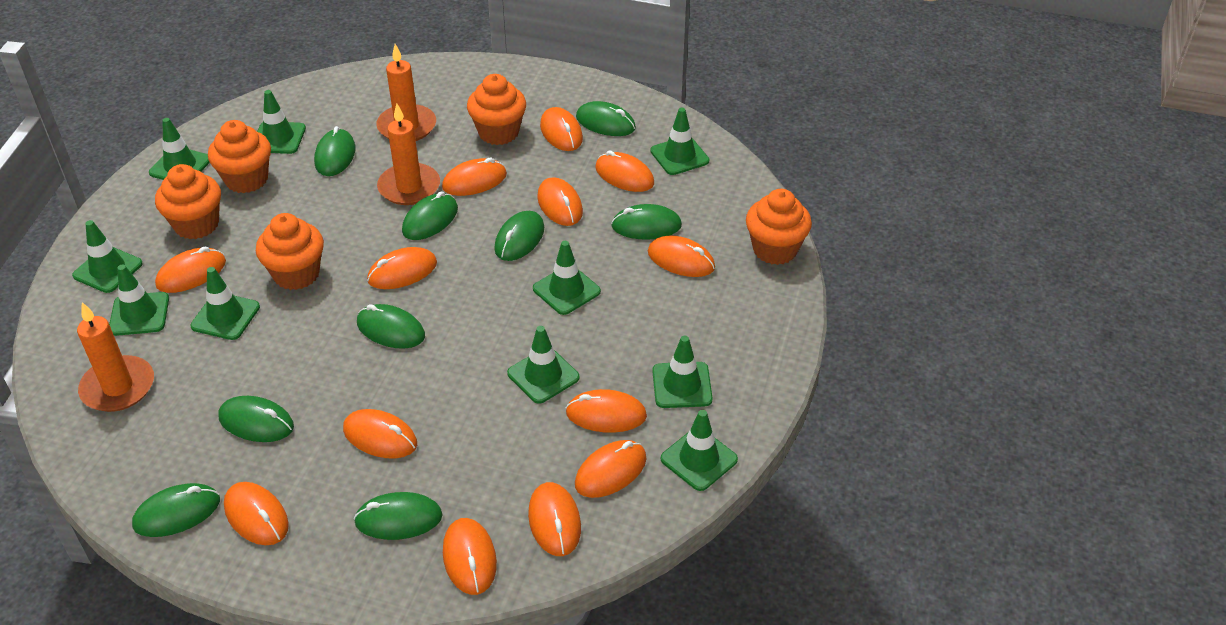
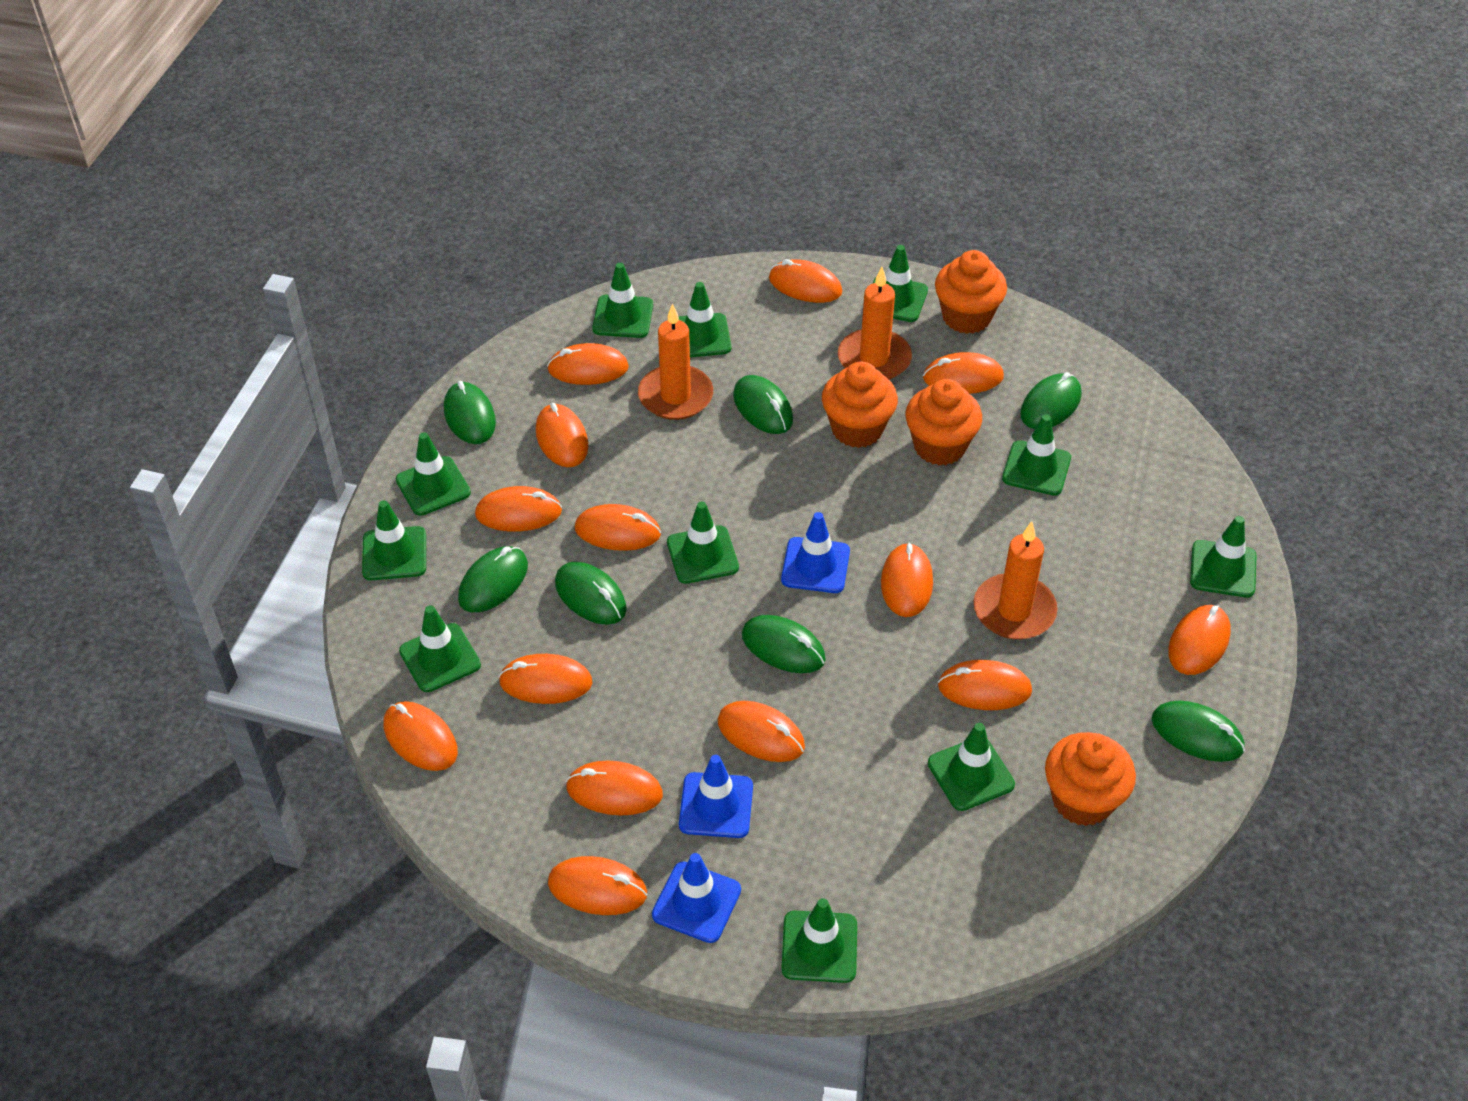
blue traffic cone: 0 -> 3
green mouse: 9 -> 7
green traffic cone: 10 -> 11
orange cupcake: 5 -> 4
orange mouse: 13 -> 14

